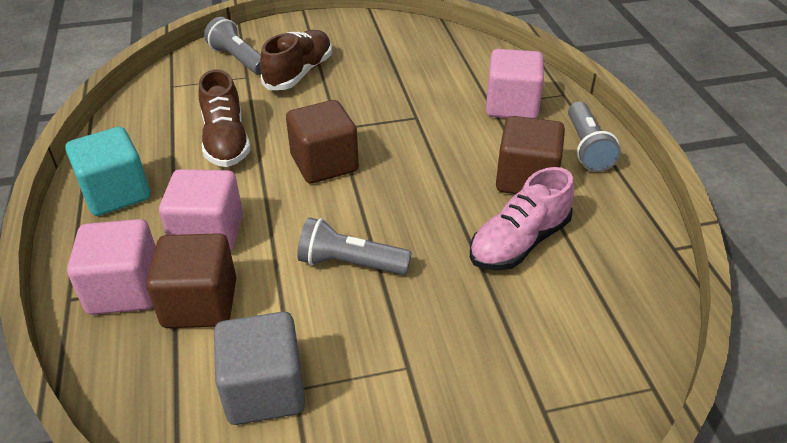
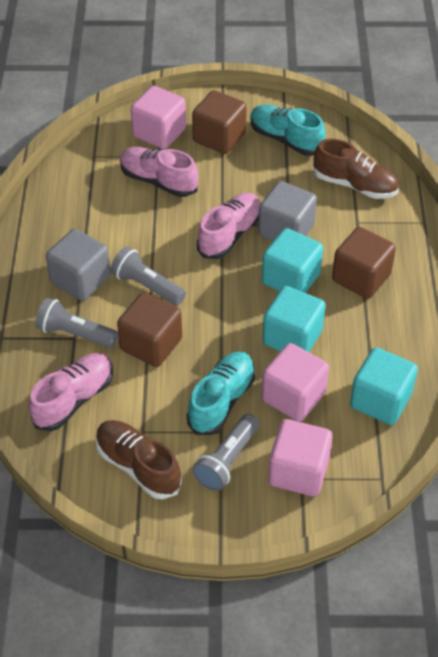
grey cube: 1 -> 2
pink shoe: 1 -> 3
turquoise cube: 1 -> 3
turquoise shoe: 0 -> 2

